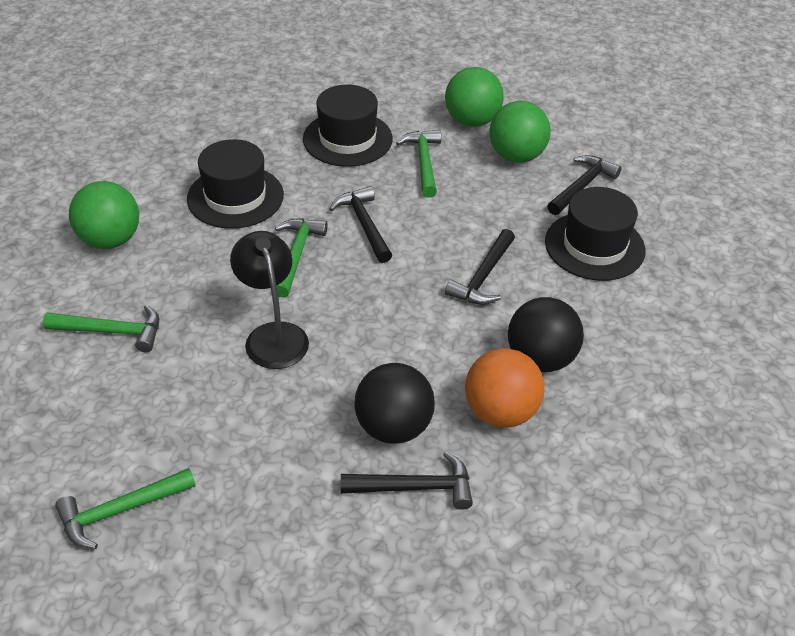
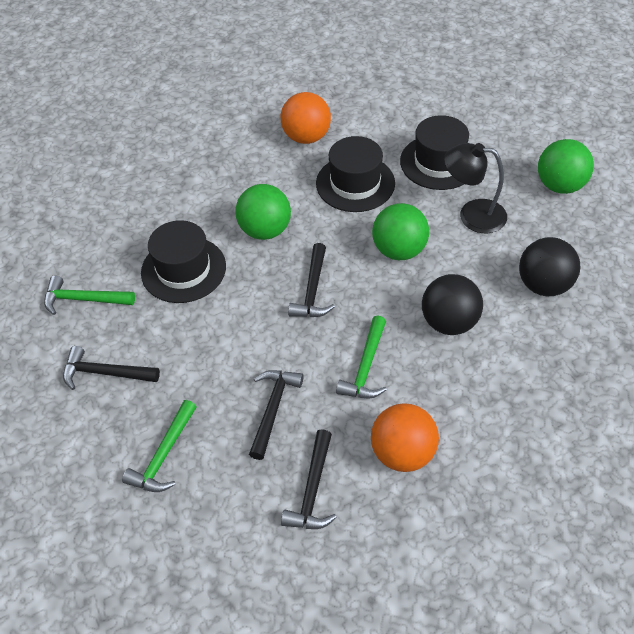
green hammer: 4 -> 3
orange ball: 1 -> 2

